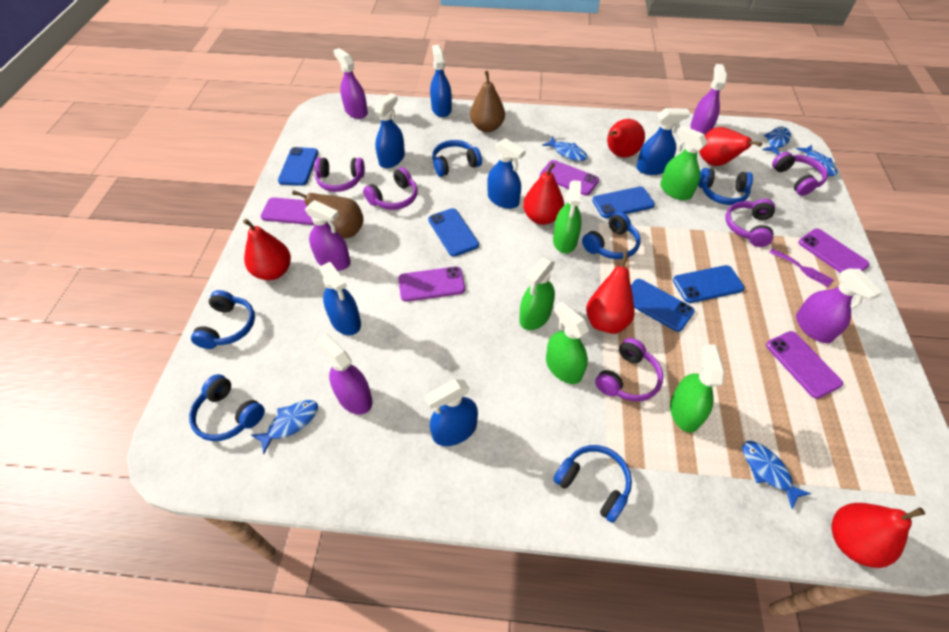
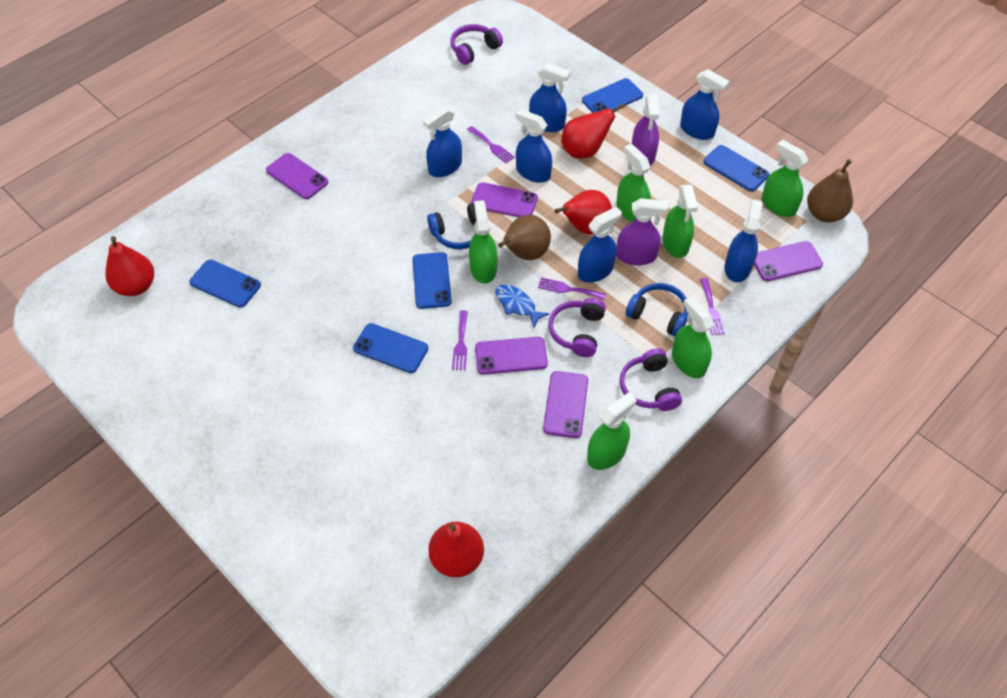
blue fish: 5 -> 1
blue headphones: 6 -> 2
green spray bottle: 5 -> 6
purple fork: 1 -> 4
purple headphones: 5 -> 3
purple spray bottle: 5 -> 2
red pear: 6 -> 4

